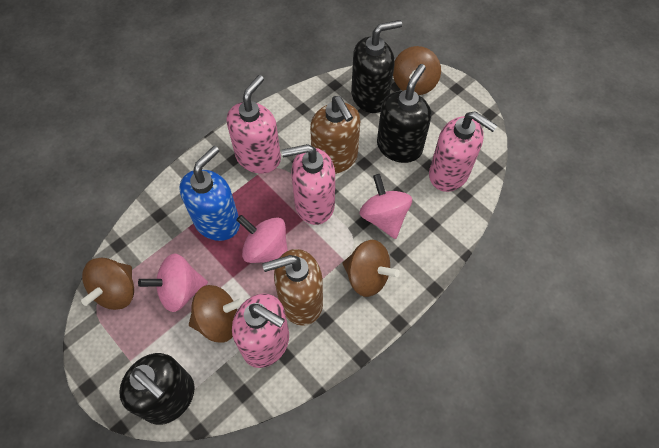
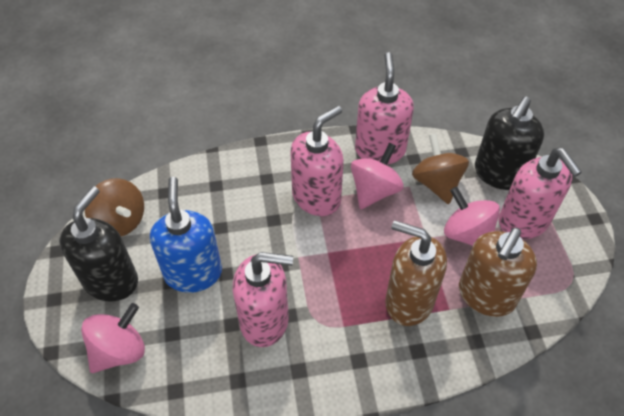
black soap dispenser: 3 -> 2
brown spinning top: 4 -> 2

